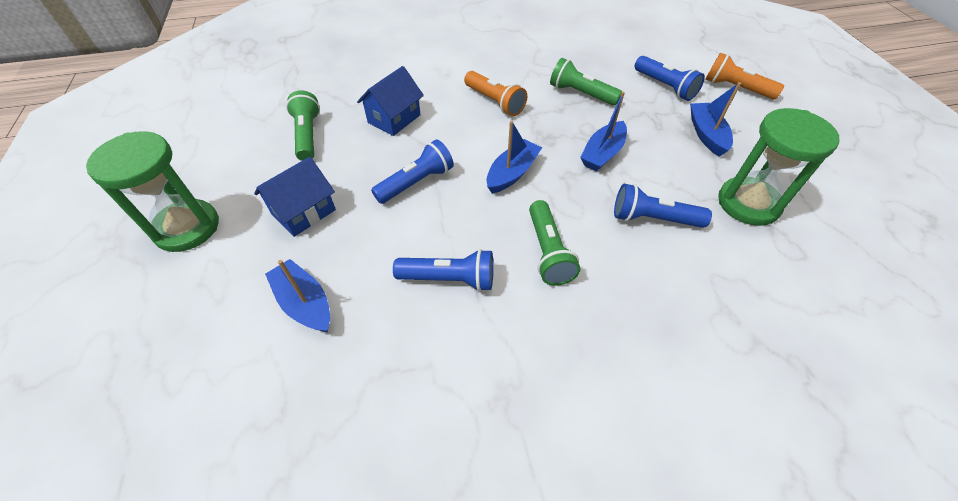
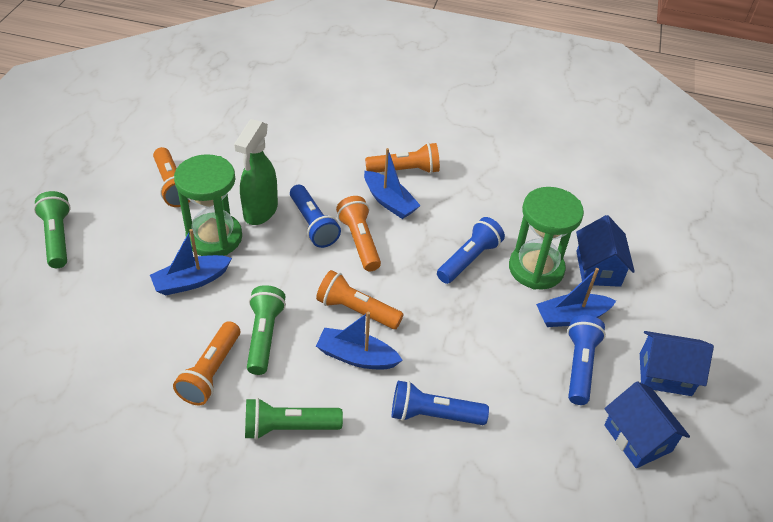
blue house: 2 -> 3
green spray bottle: 0 -> 1
orange flashlight: 2 -> 5

